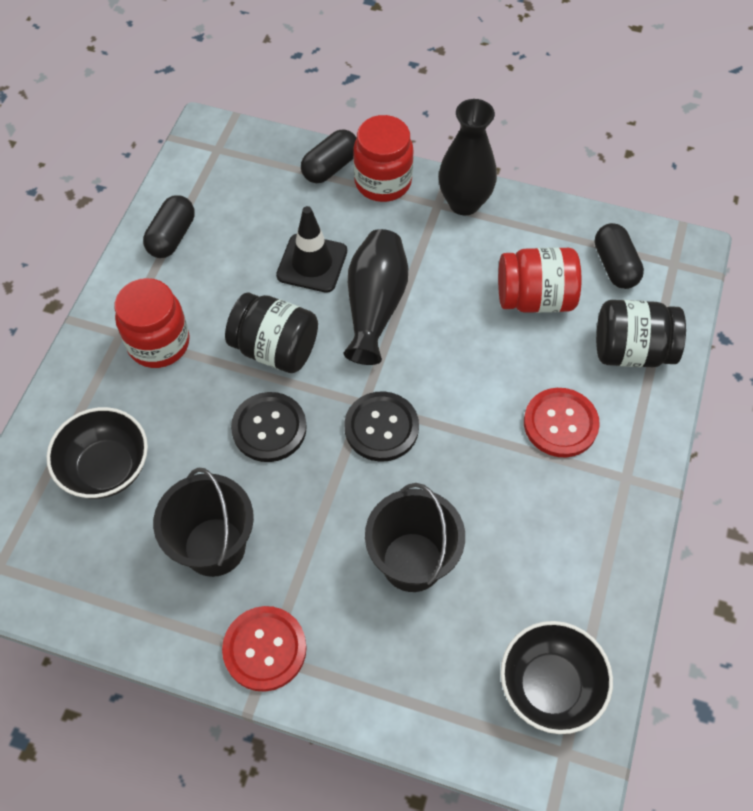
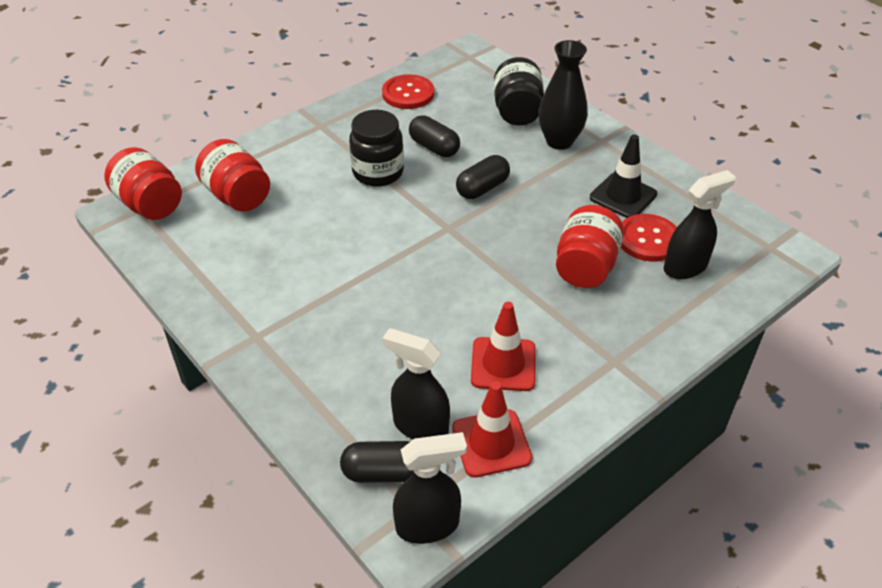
black bowl: 2 -> 0
black bucket: 2 -> 0
black button: 2 -> 0
black spray bottle: 0 -> 3
black vase: 2 -> 1
red traffic cone: 0 -> 2

